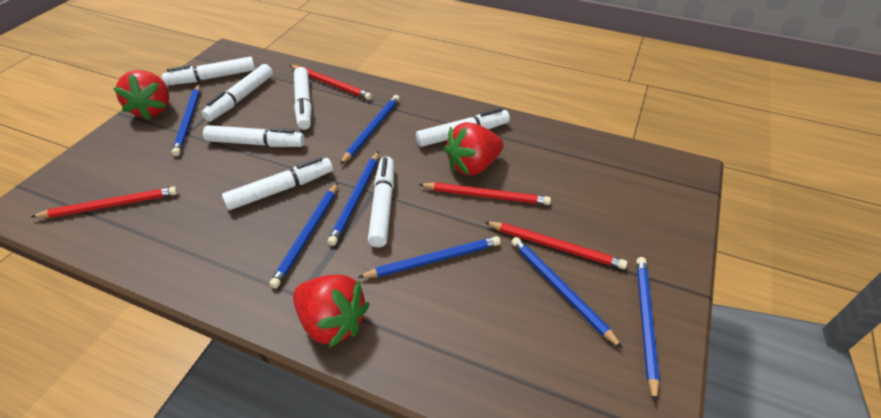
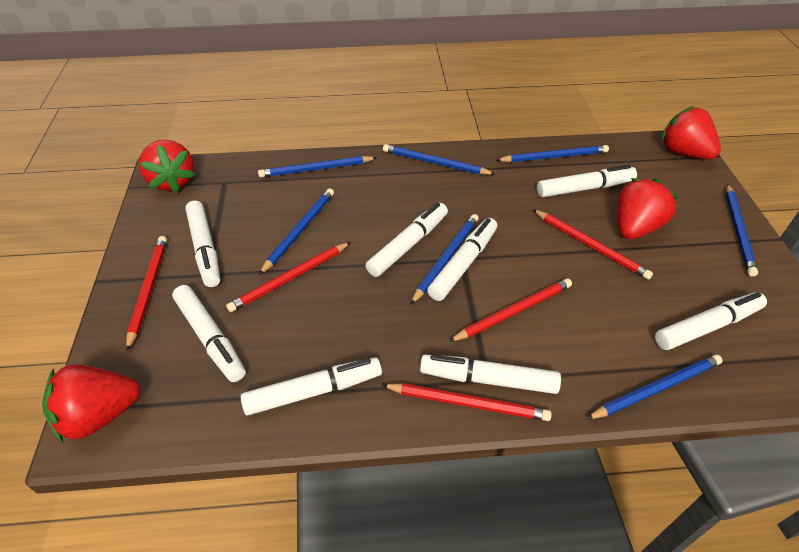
red pencil: 4 -> 5
red strawberry: 3 -> 4
white marker: 7 -> 8

